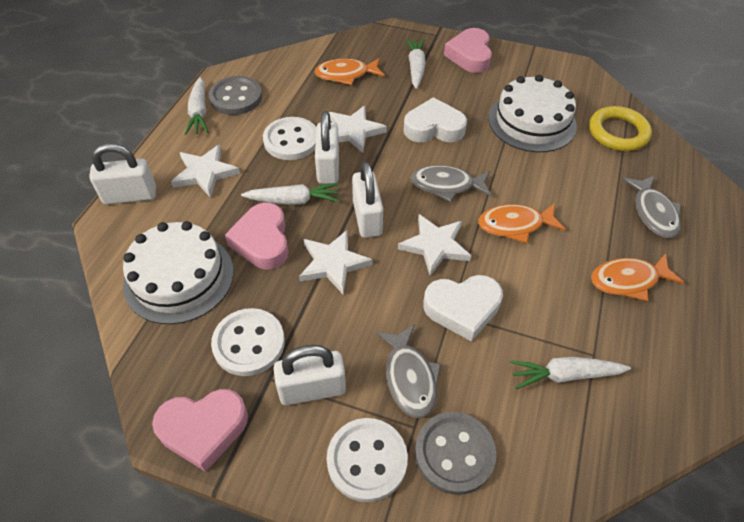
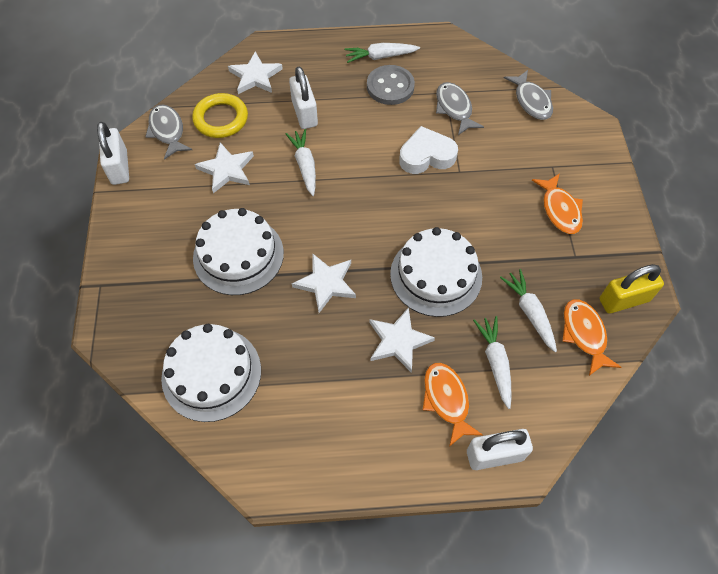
grey button: 2 -> 1
pink heart: 3 -> 0
white button: 3 -> 0
white cake: 2 -> 3
white heart: 2 -> 1
white padlock: 4 -> 3
yellow padlock: 0 -> 1

